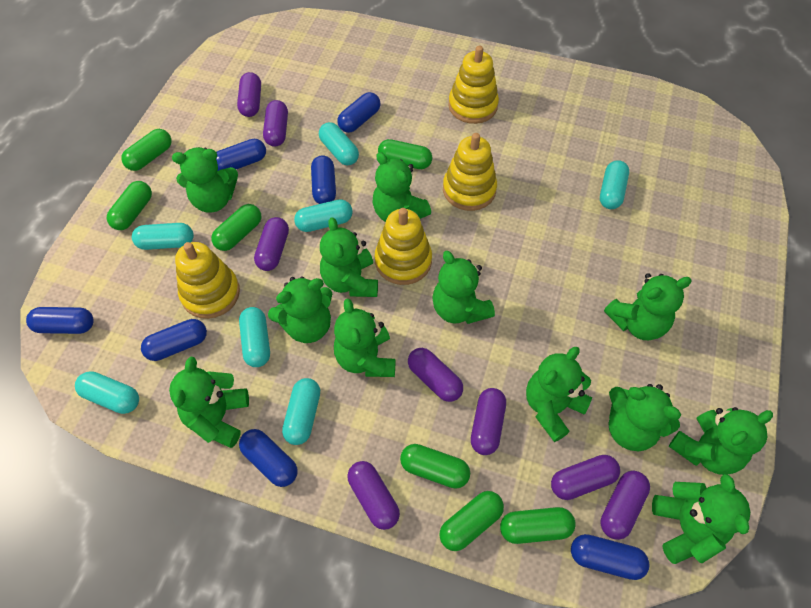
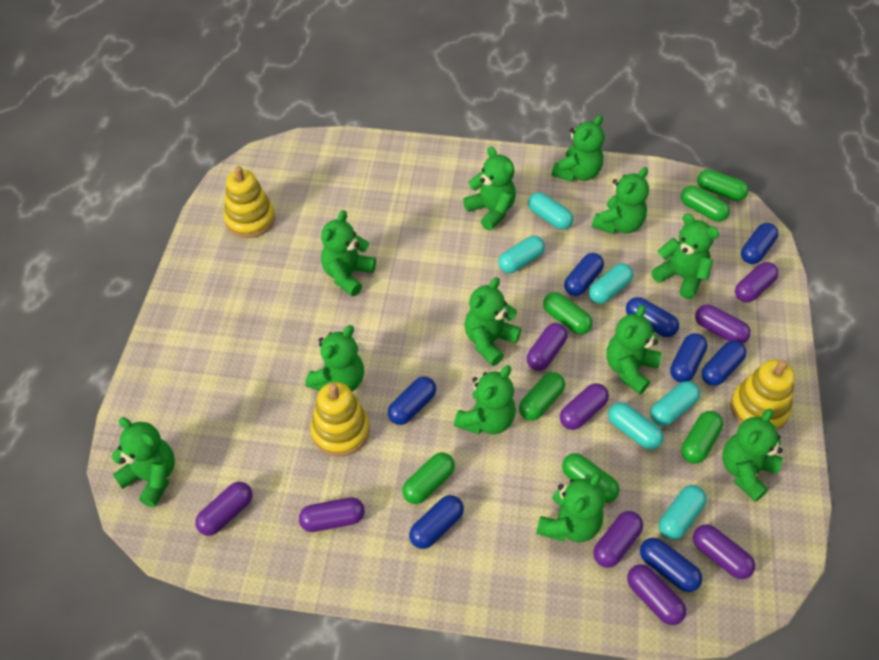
blue capsule: 7 -> 8
purple capsule: 8 -> 9
turquoise capsule: 7 -> 6
yellow stacking toy: 4 -> 3

